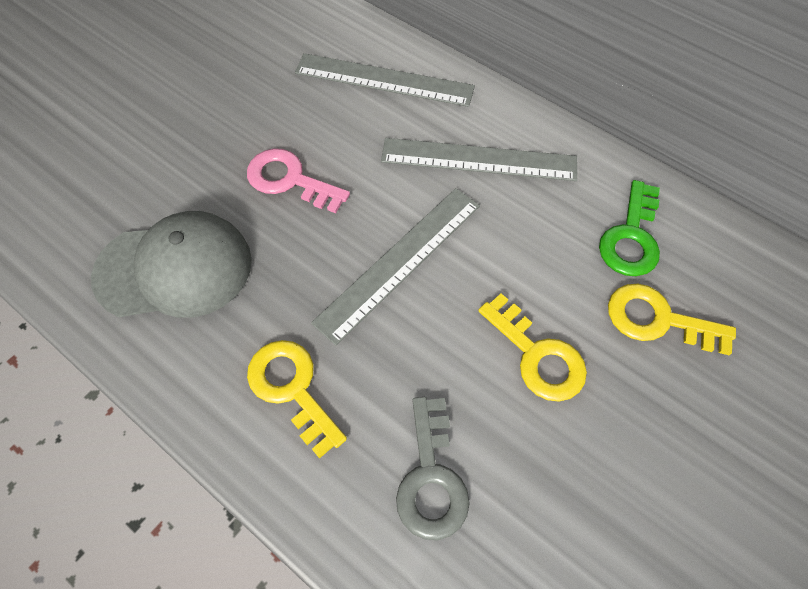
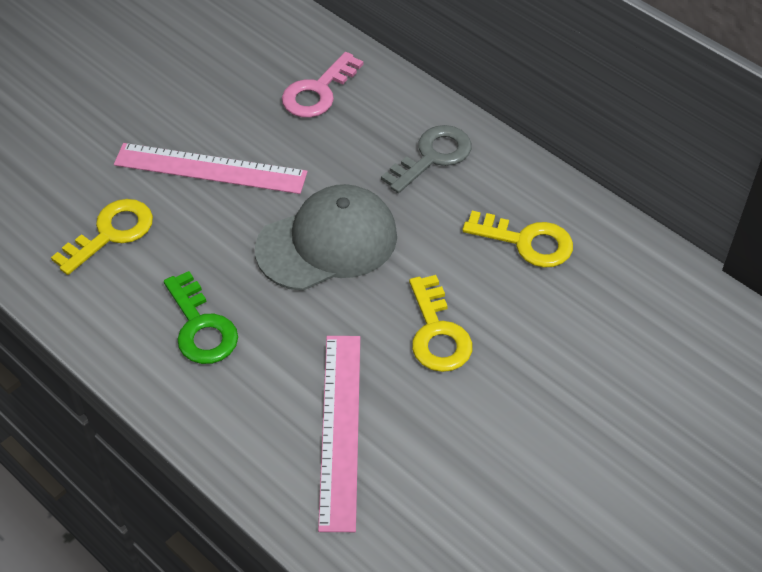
grey ruler: 3 -> 0
pink ruler: 0 -> 2

